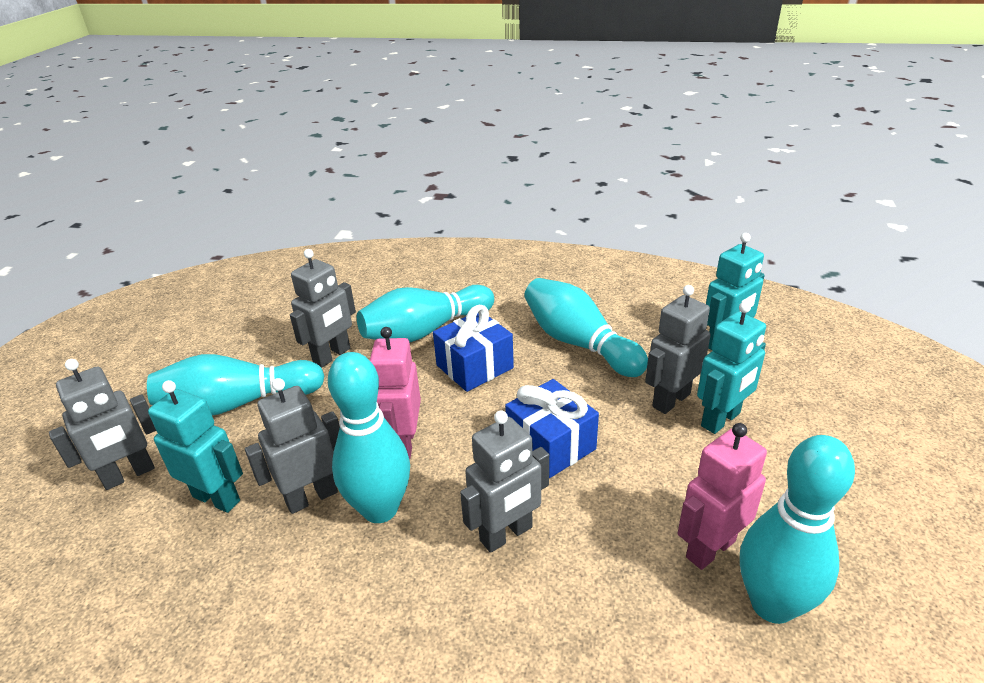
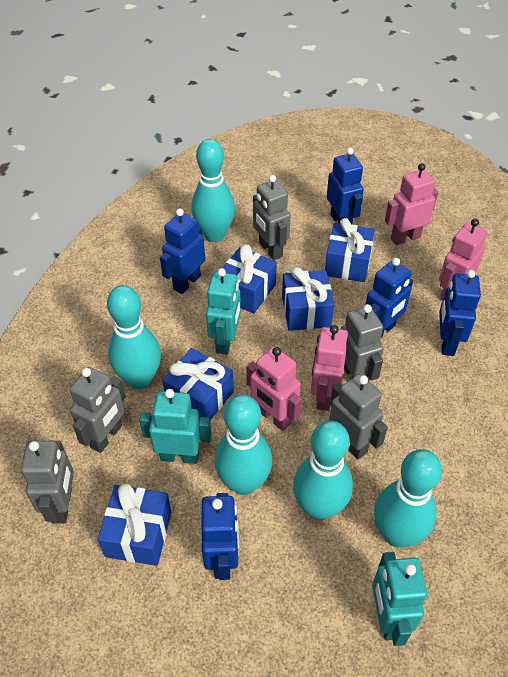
blue gift: 2 -> 5
blue robot: 0 -> 5
pink robot: 2 -> 4

